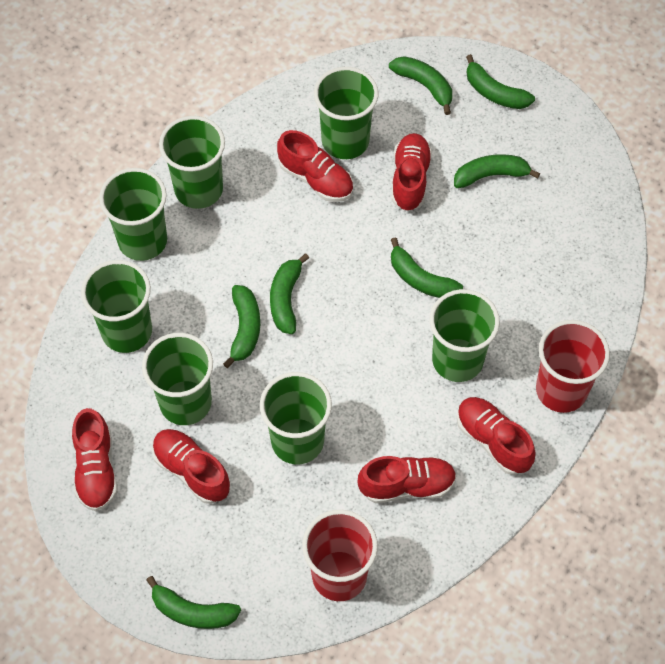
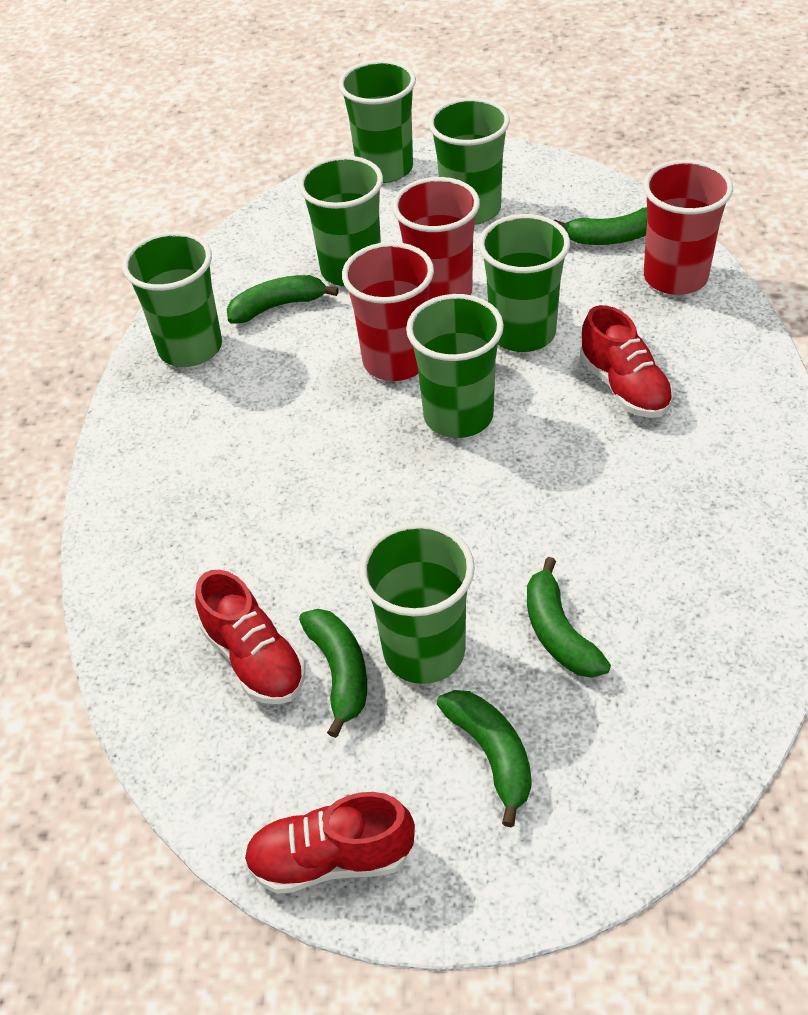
green banana: 7 -> 5
red cup: 2 -> 3
red shoe: 6 -> 3

